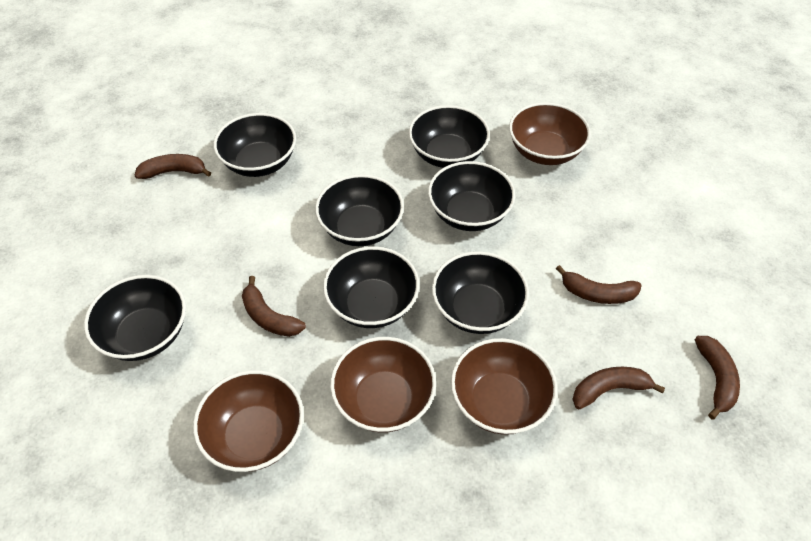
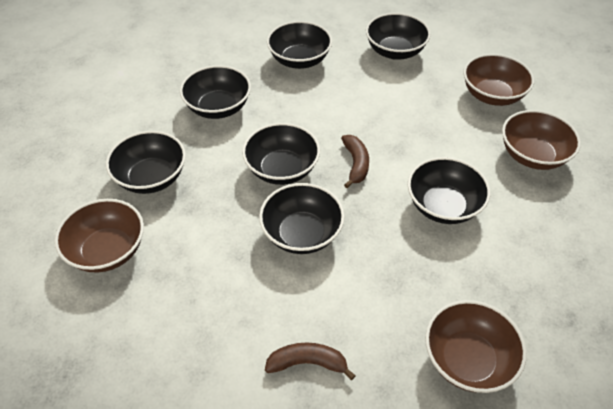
brown banana: 5 -> 2

